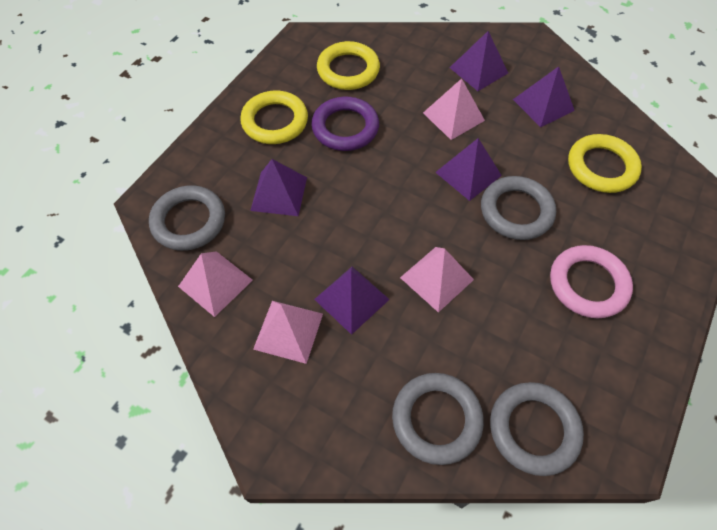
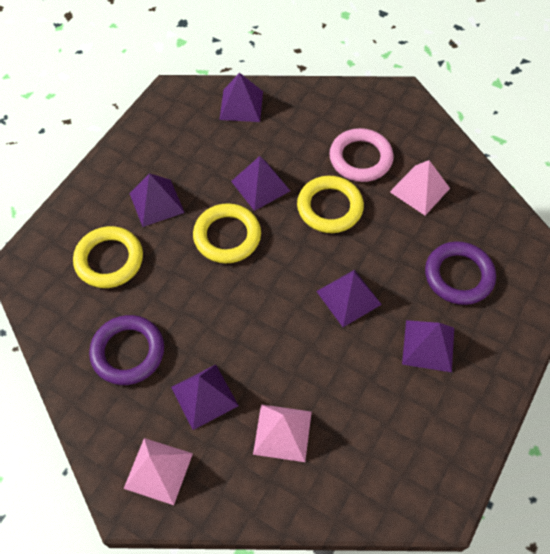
grey ring: 4 -> 0
pink pyramid: 4 -> 3
purple pyramid: 5 -> 6
purple ring: 1 -> 2

